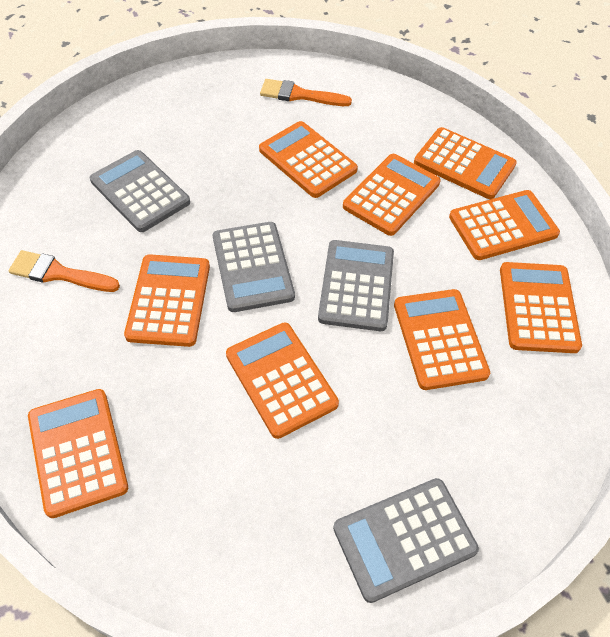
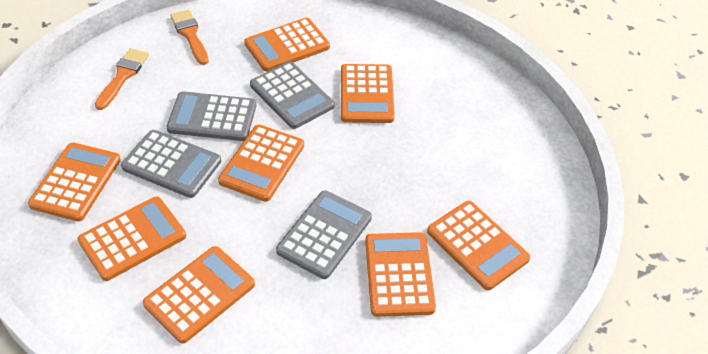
orange calculator: 9 -> 8

